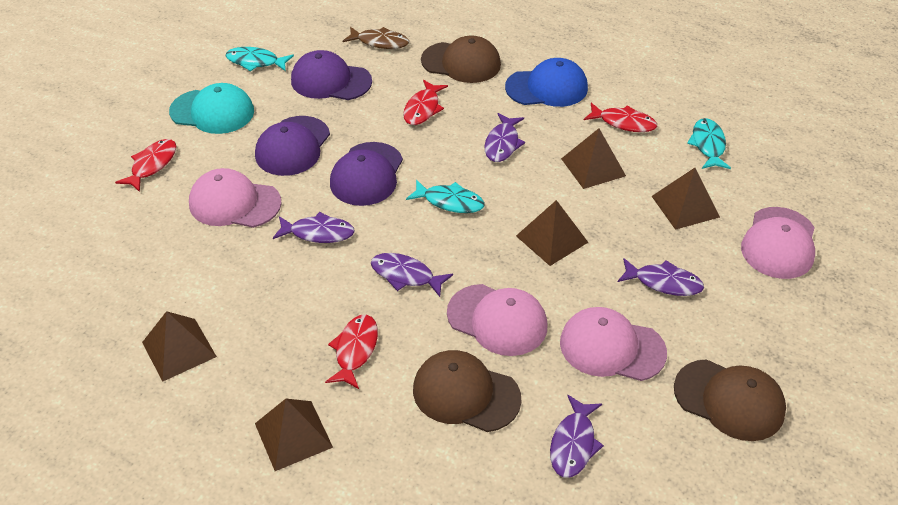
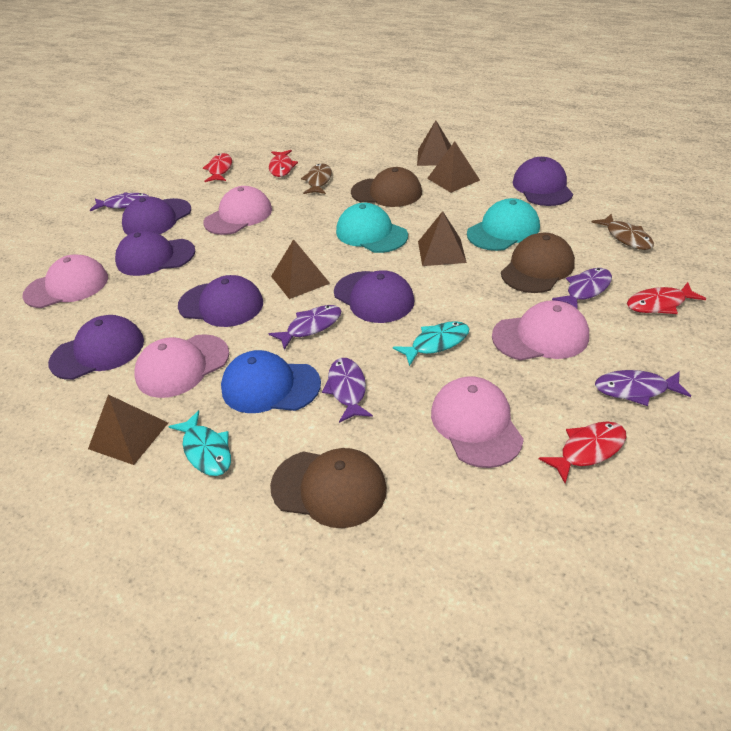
brown fish: 1 -> 2
pink cap: 4 -> 5
purple cap: 3 -> 6
turquoise cap: 1 -> 2
turquoise fish: 3 -> 2

